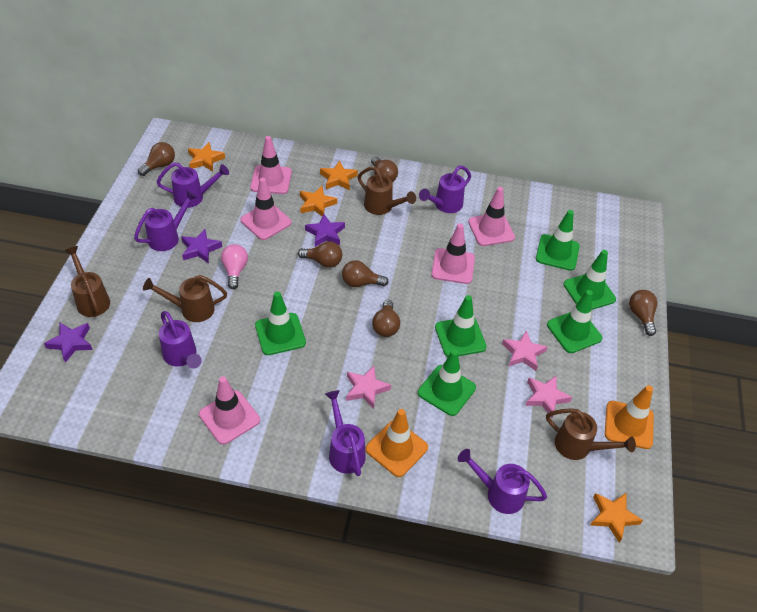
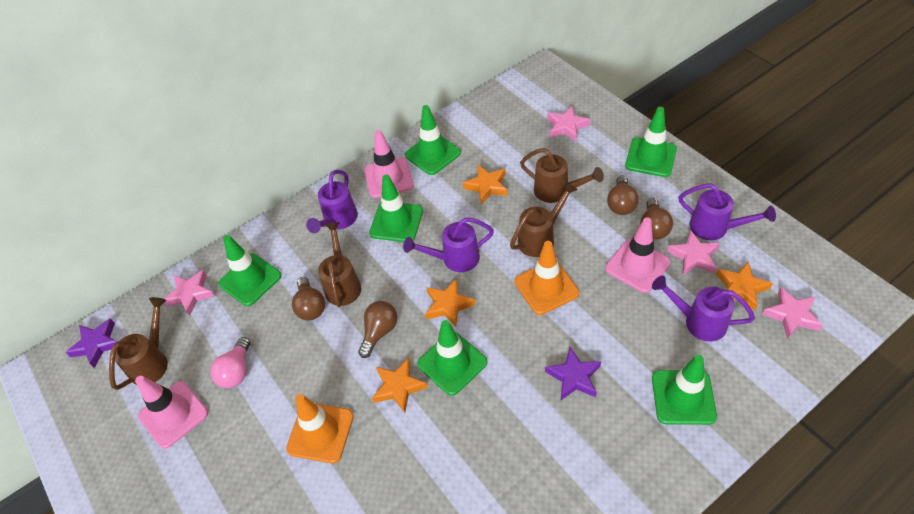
brown light bulb: 6 -> 4
pink star: 3 -> 4
pink traffic cone: 5 -> 3
purple star: 3 -> 2
purple watering can: 6 -> 4

